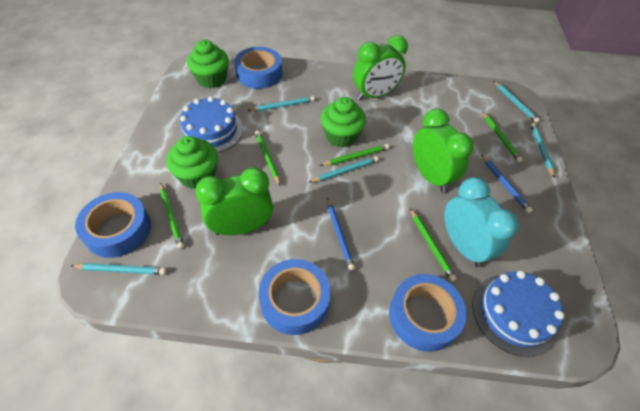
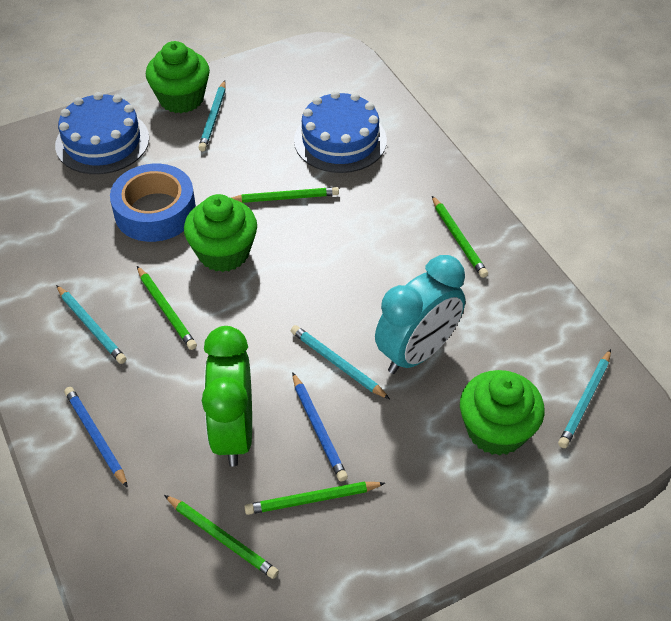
blue tape: 4 -> 1
green clock: 3 -> 1
turquoise pencil: 5 -> 4

